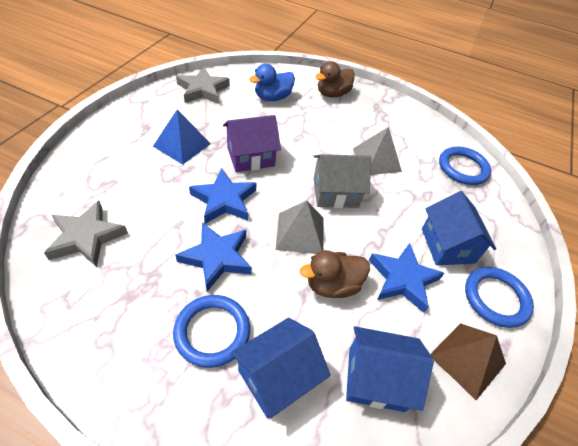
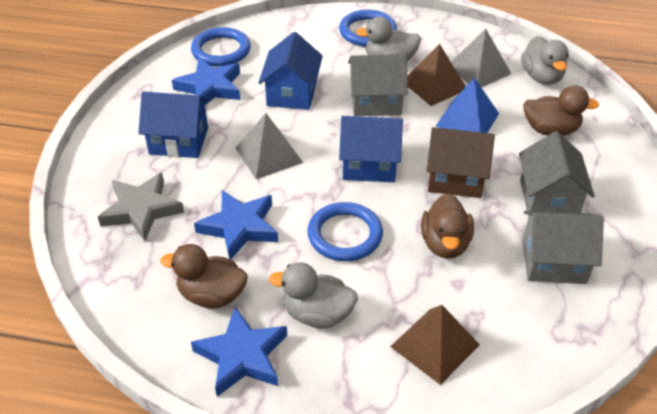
blue duck: 1 -> 0
brown duck: 2 -> 3
brown house: 0 -> 1
brown pyramid: 1 -> 2
grey duck: 0 -> 3
grey house: 1 -> 3
grey star: 2 -> 1
purple house: 1 -> 0

